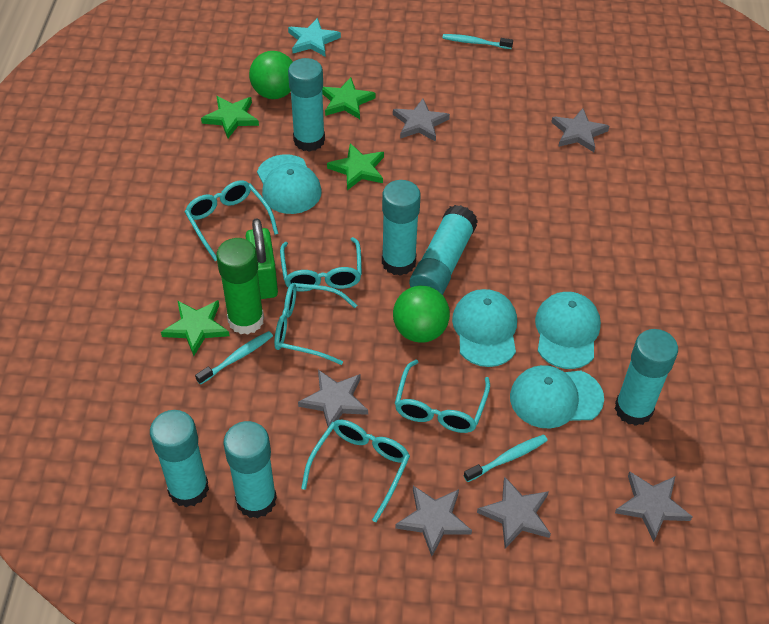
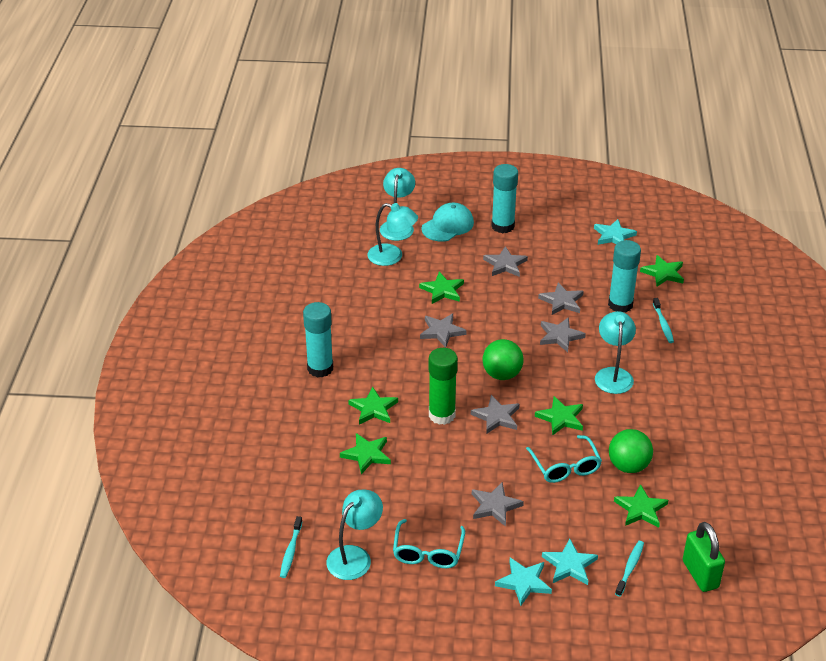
green star: 4 -> 6
turquoise cap: 4 -> 1
turquoise glasses: 5 -> 2
turquoise glue stick: 6 -> 3
turquoise lamp: 0 -> 4
turquoise star: 1 -> 3

